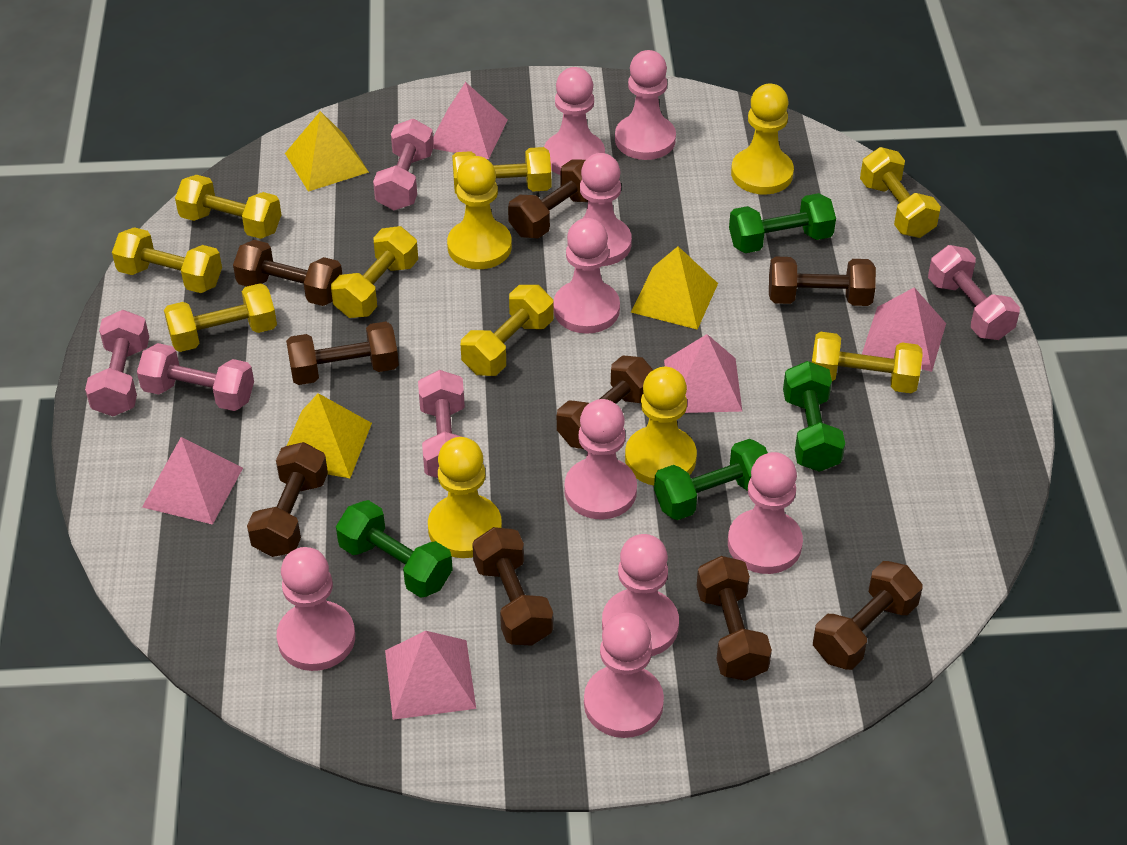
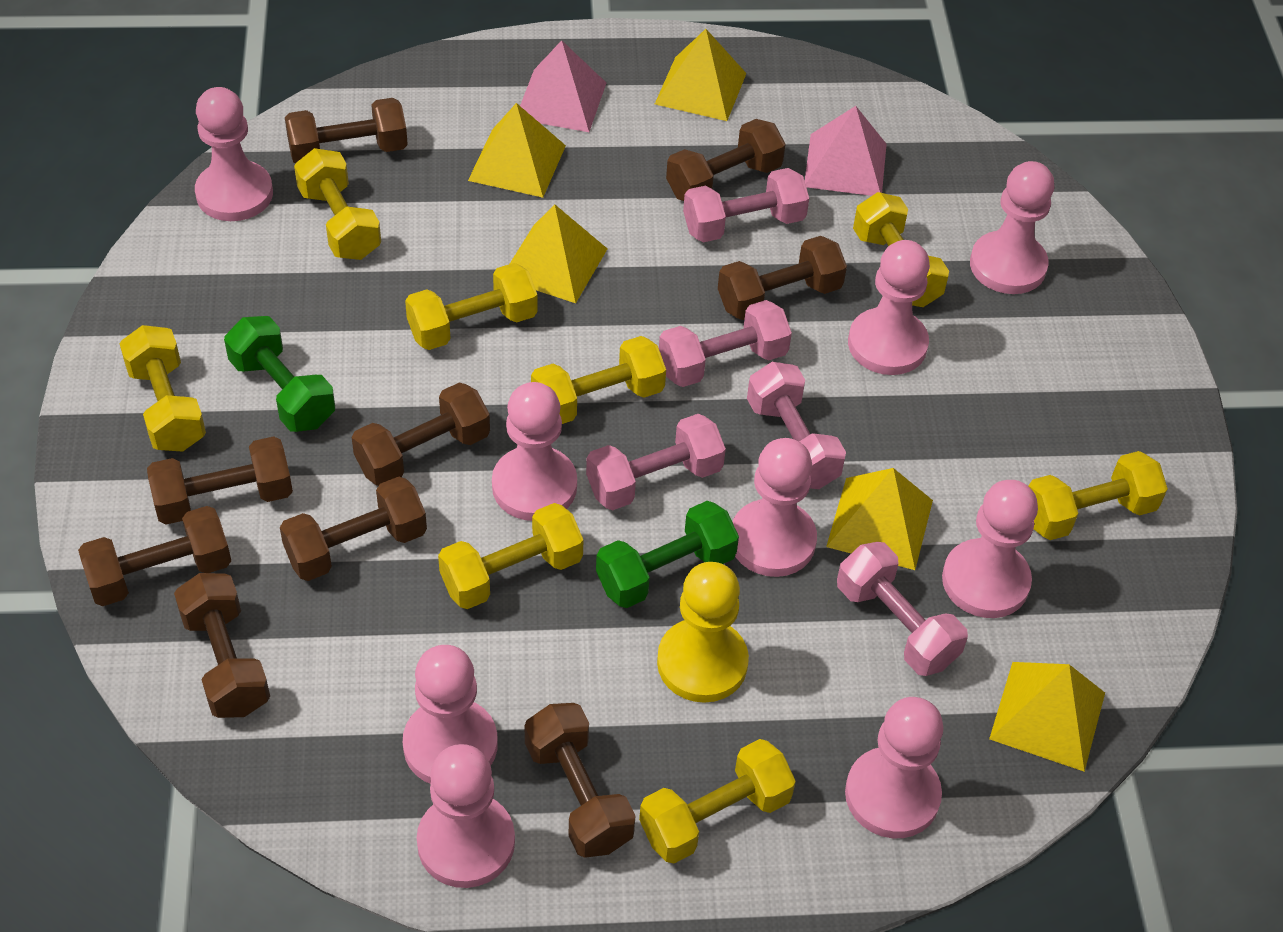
green dumbbell: 4 -> 2
pink pyramid: 5 -> 2
yellow pawn: 4 -> 1
yellow pyramid: 3 -> 5

